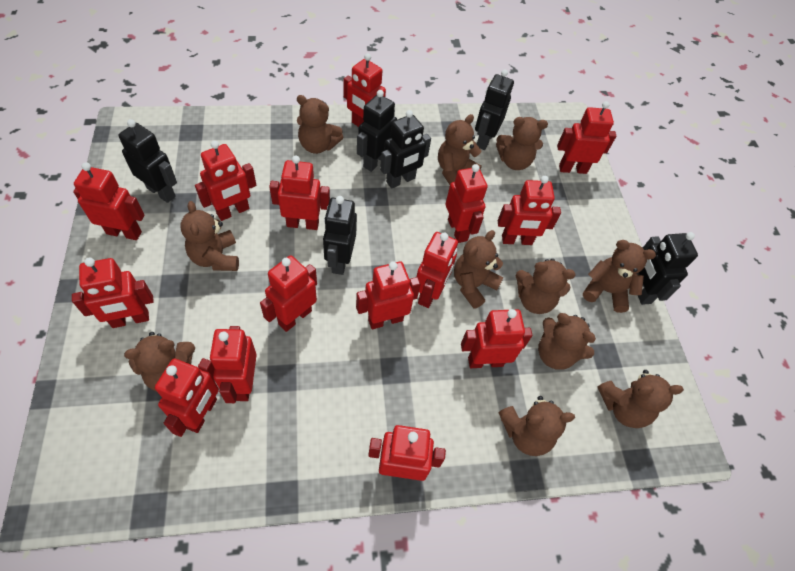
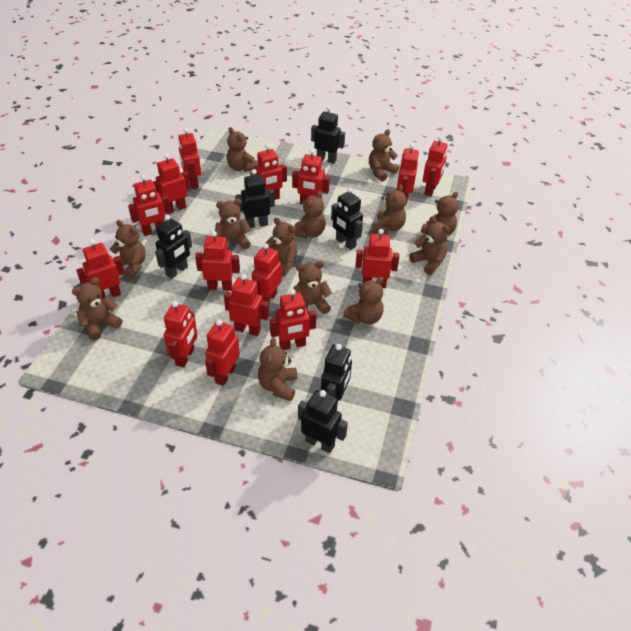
brown teddy bear: 11 -> 13

